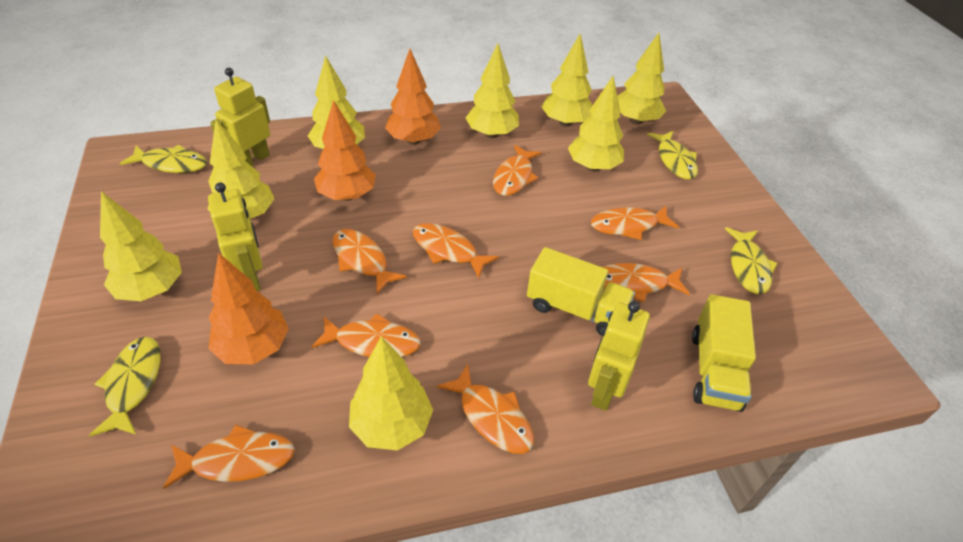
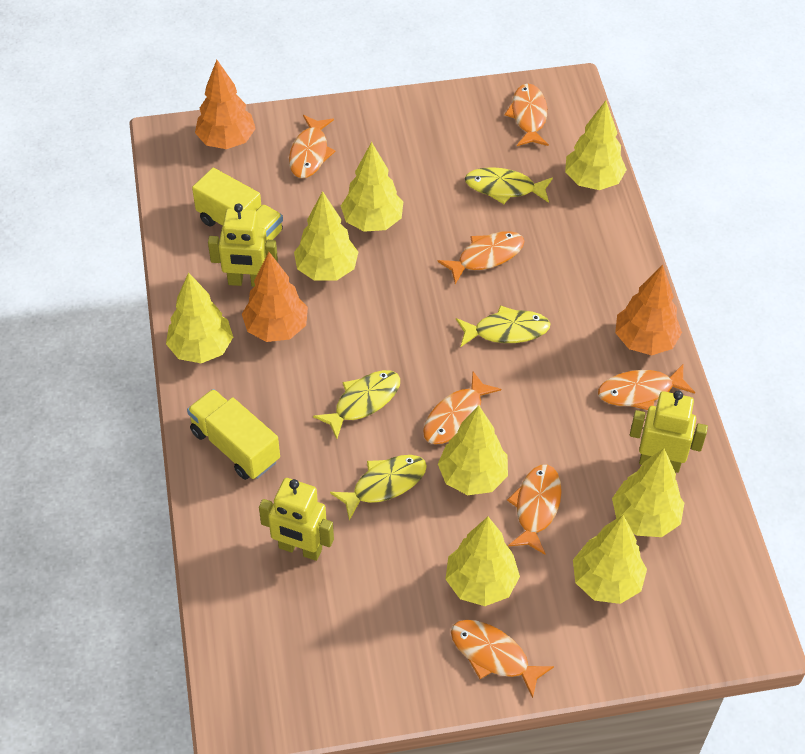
orange fish: 8 -> 7

